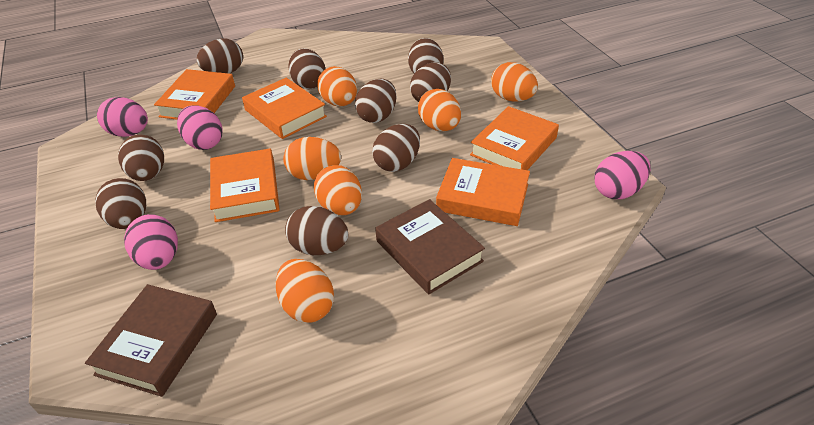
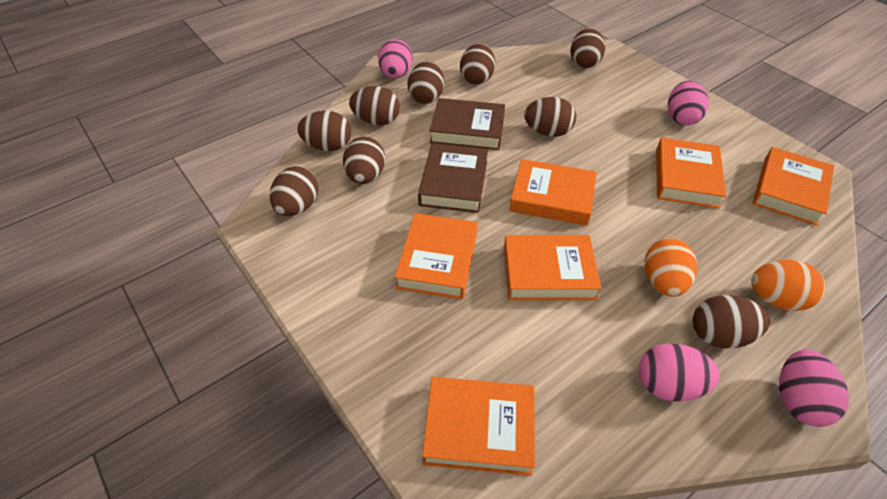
orange book: 5 -> 6
orange egg: 6 -> 2

